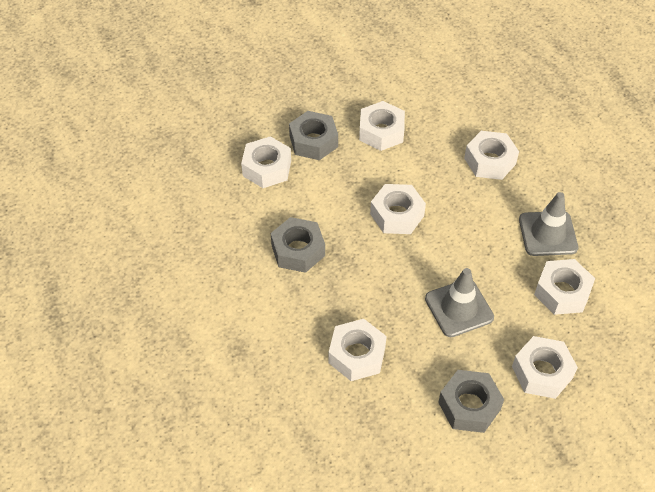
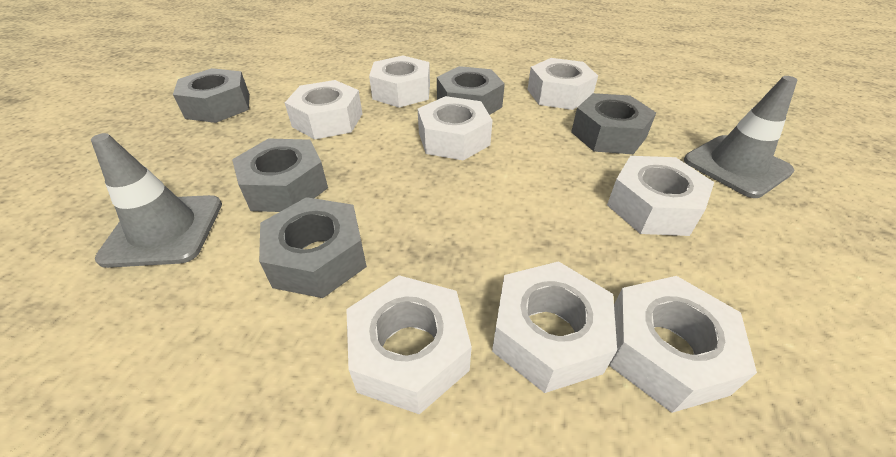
grey nut: 3 -> 5
white nut: 7 -> 8

